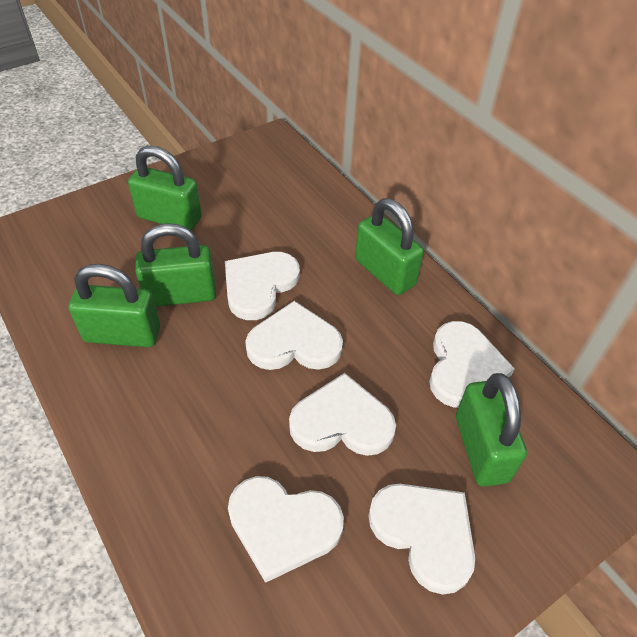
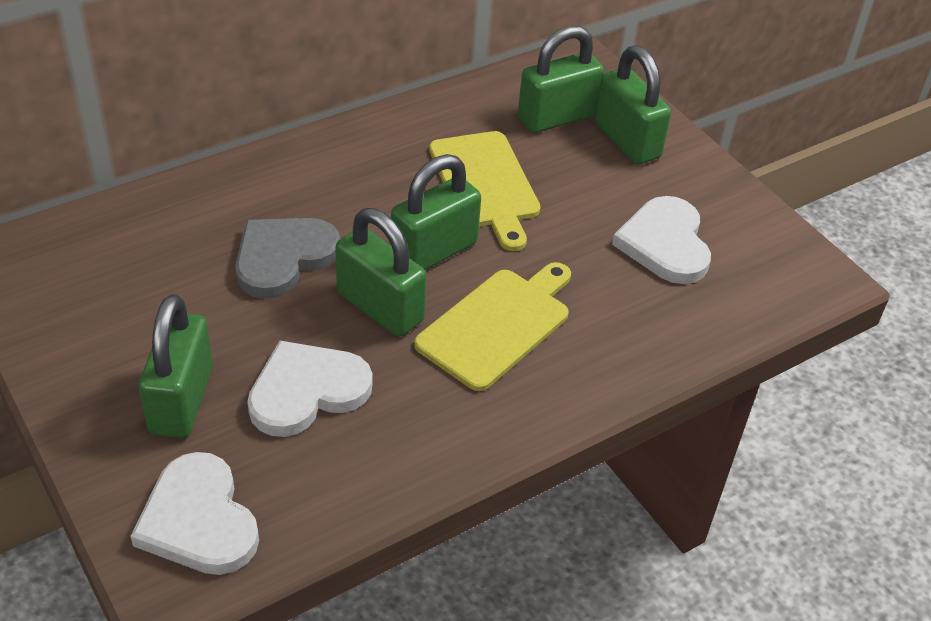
grey heart: 0 -> 1
white heart: 6 -> 3
yellow cutting board: 0 -> 2

